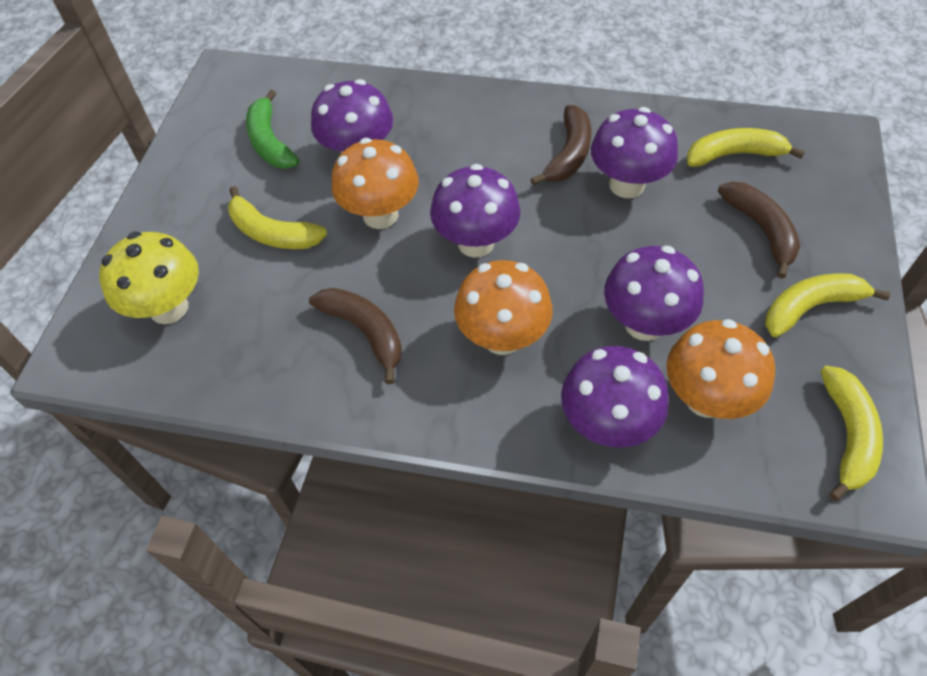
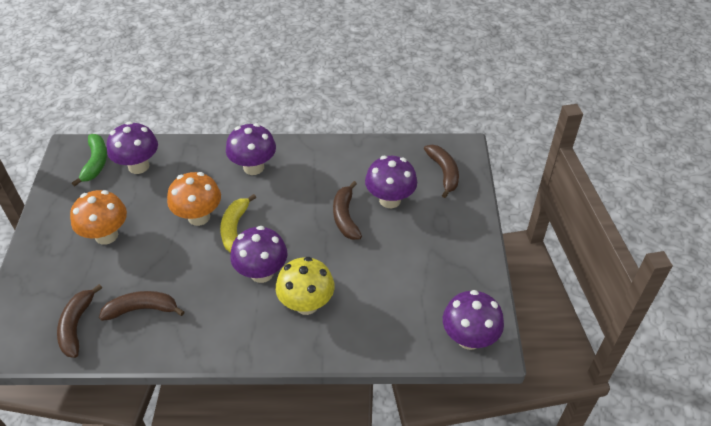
brown banana: 3 -> 4
orange mushroom: 3 -> 2
yellow banana: 4 -> 1

